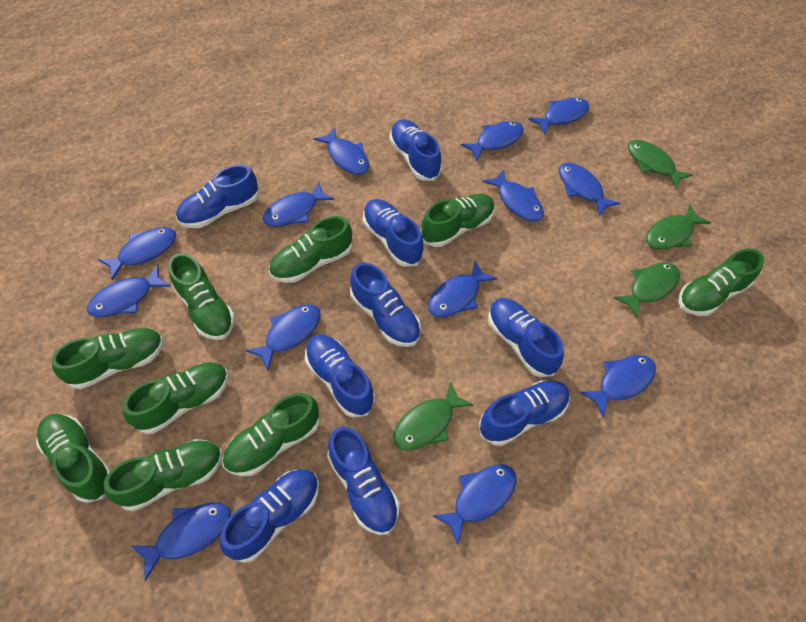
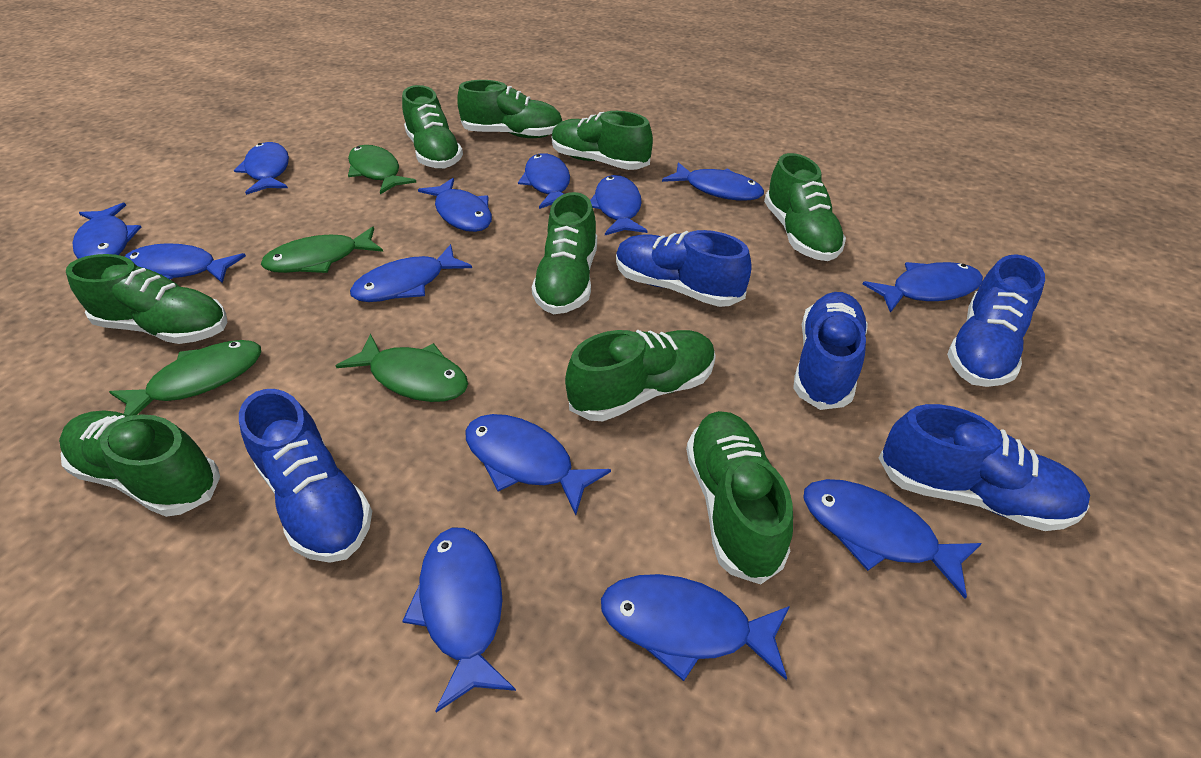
blue shoe: 9 -> 5

